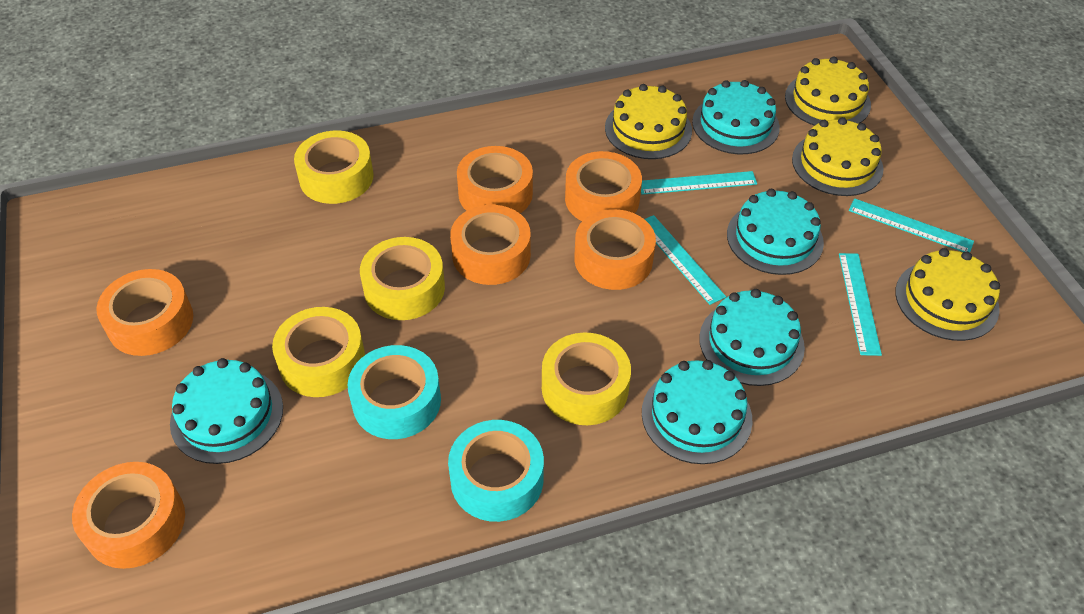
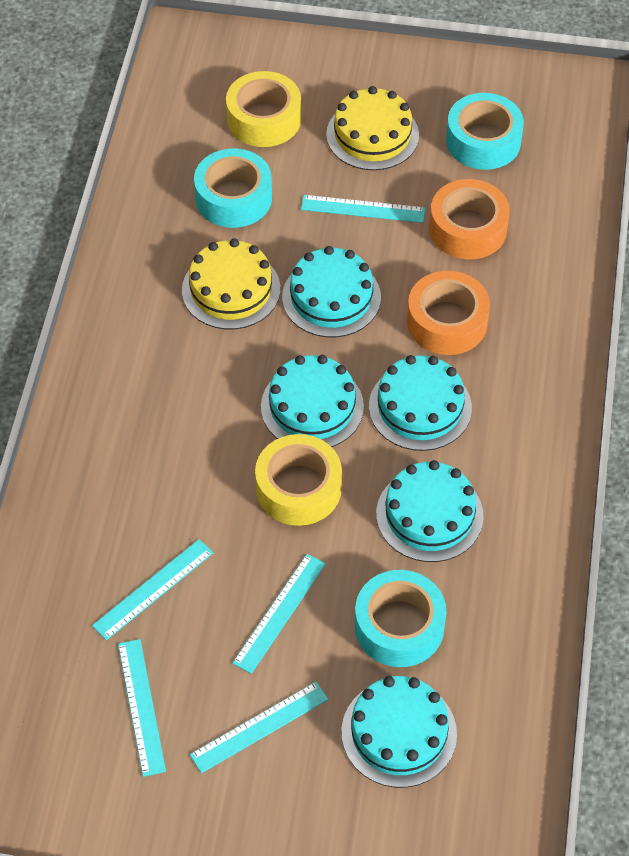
orange tape: 6 -> 2
turquoise ruler: 4 -> 5
turquoise tape: 2 -> 3
yellow cake: 4 -> 2
yellow tape: 4 -> 2

